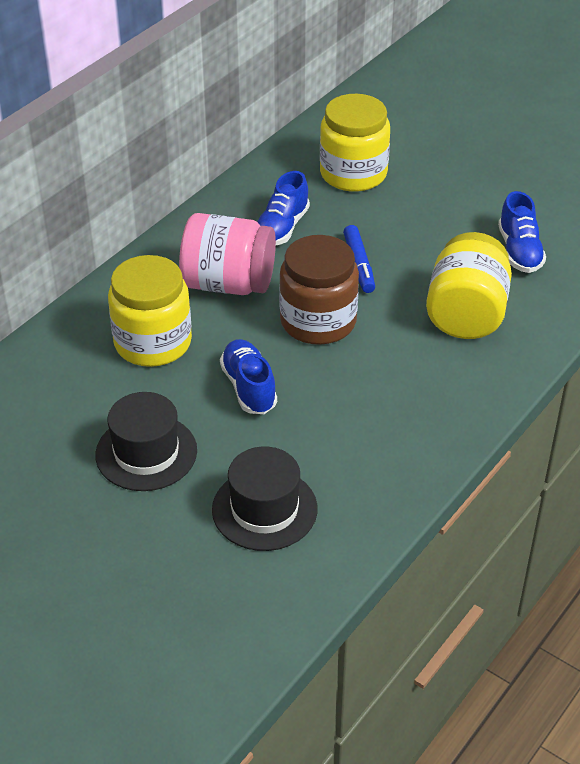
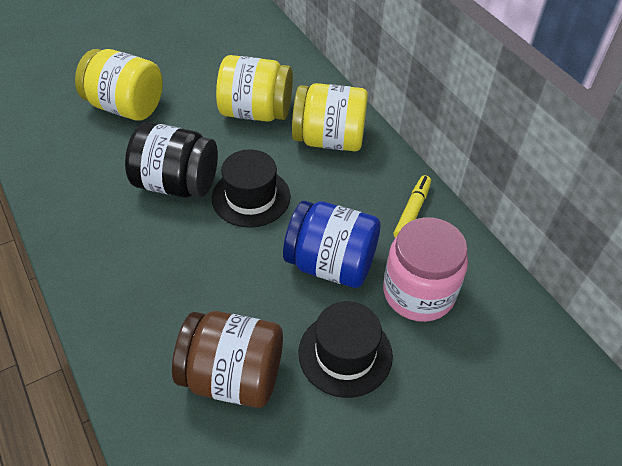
black jar: 0 -> 1
blue jar: 0 -> 1
blue marker: 1 -> 0
blue shoe: 3 -> 0
yellow marker: 0 -> 1

